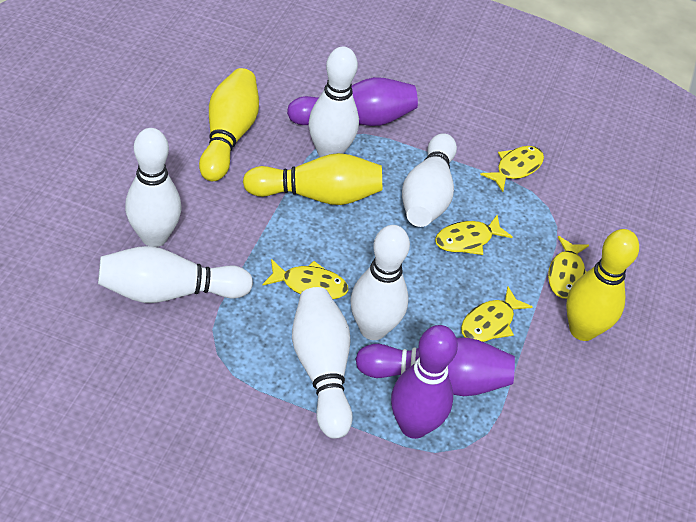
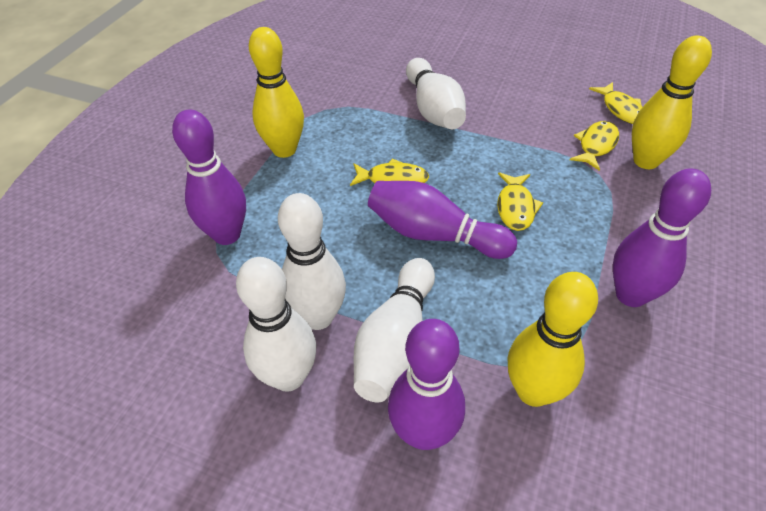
purple bowling pin: 3 -> 4
white bowling pin: 6 -> 4
yellow fish: 5 -> 4

